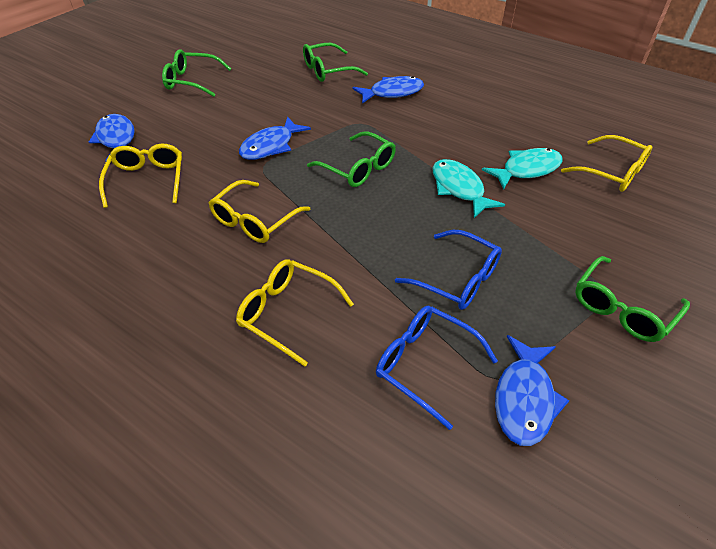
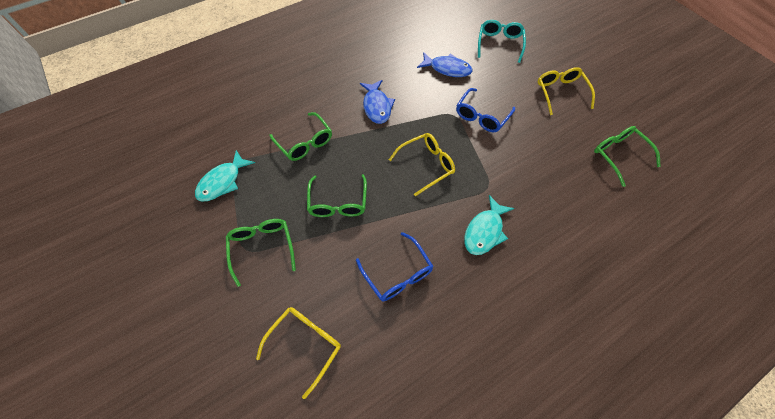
blue fish: 4 -> 2
turquoise glasses: 0 -> 1
yellow glasses: 4 -> 3

